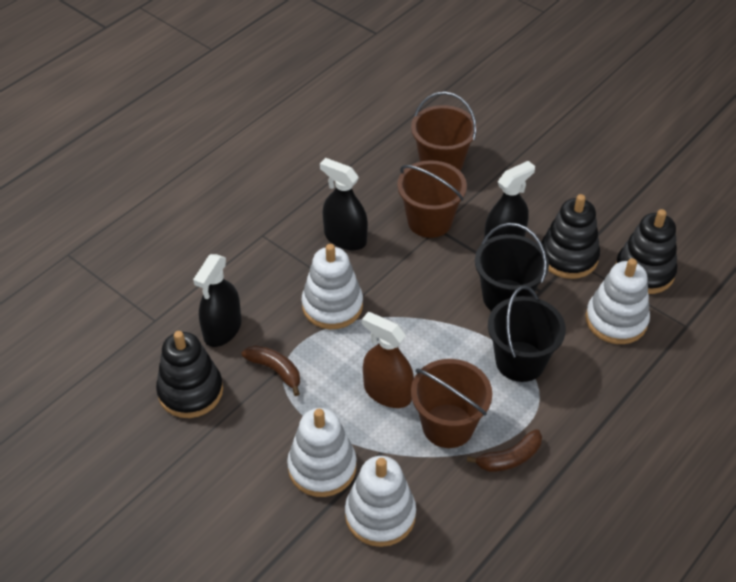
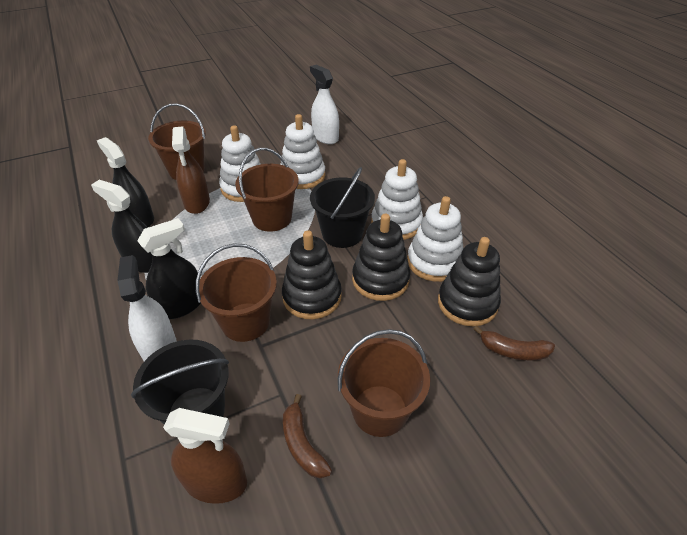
brown bucket: 3 -> 4
brown spray bottle: 1 -> 2
white spray bottle: 0 -> 2

